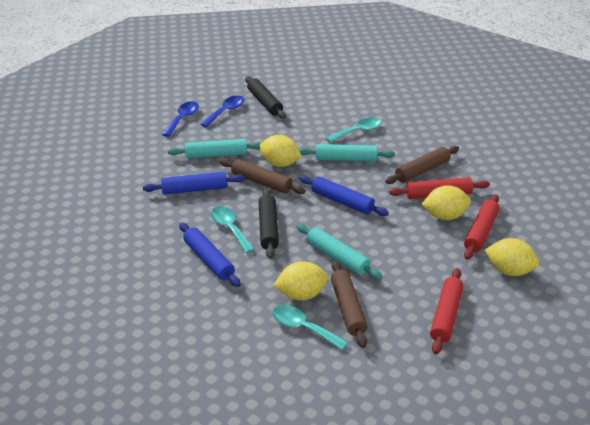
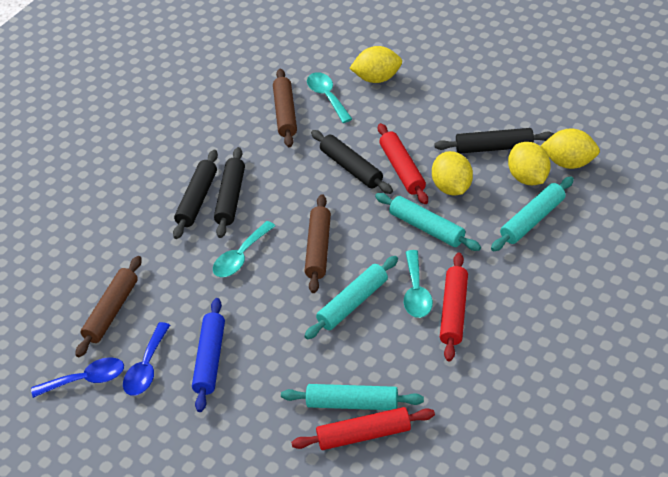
black rolling pin: 2 -> 4
blue rolling pin: 3 -> 1
turquoise rolling pin: 3 -> 4

